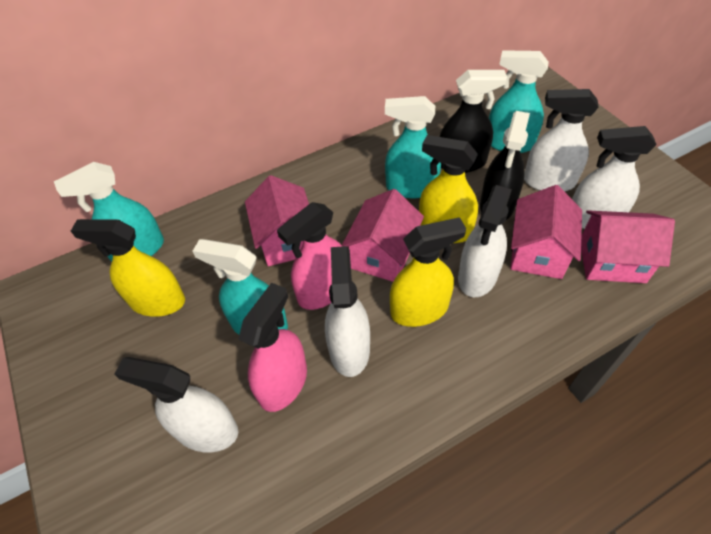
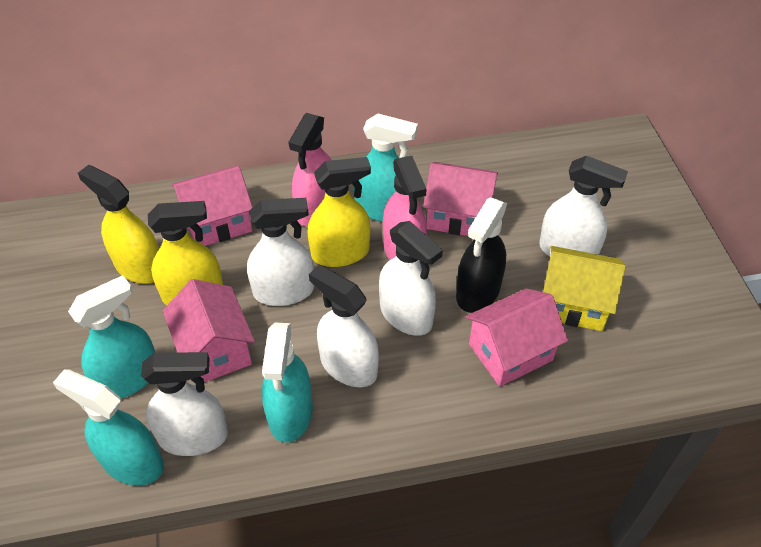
black spray bottle: 2 -> 1
yellow house: 0 -> 1

